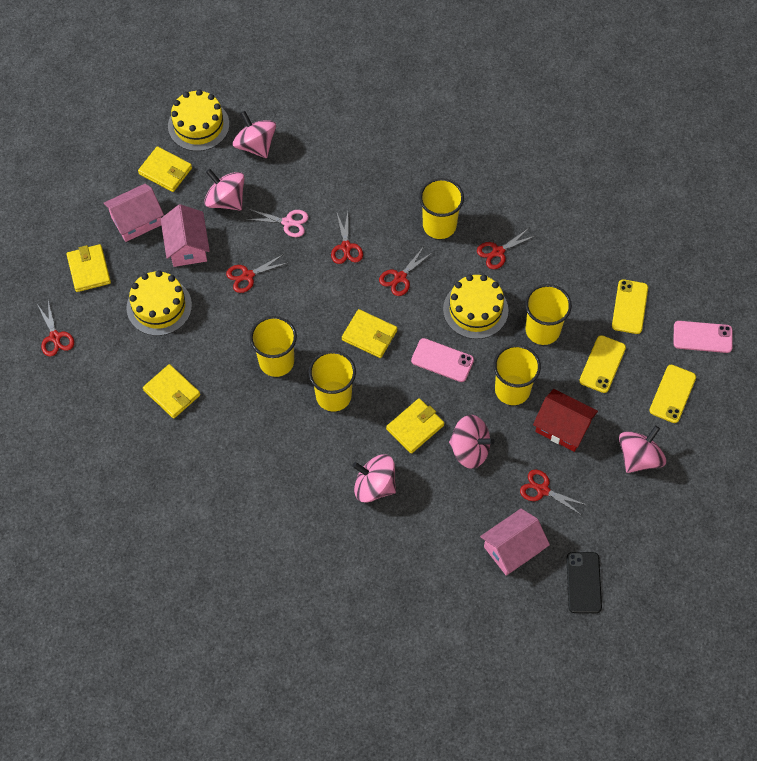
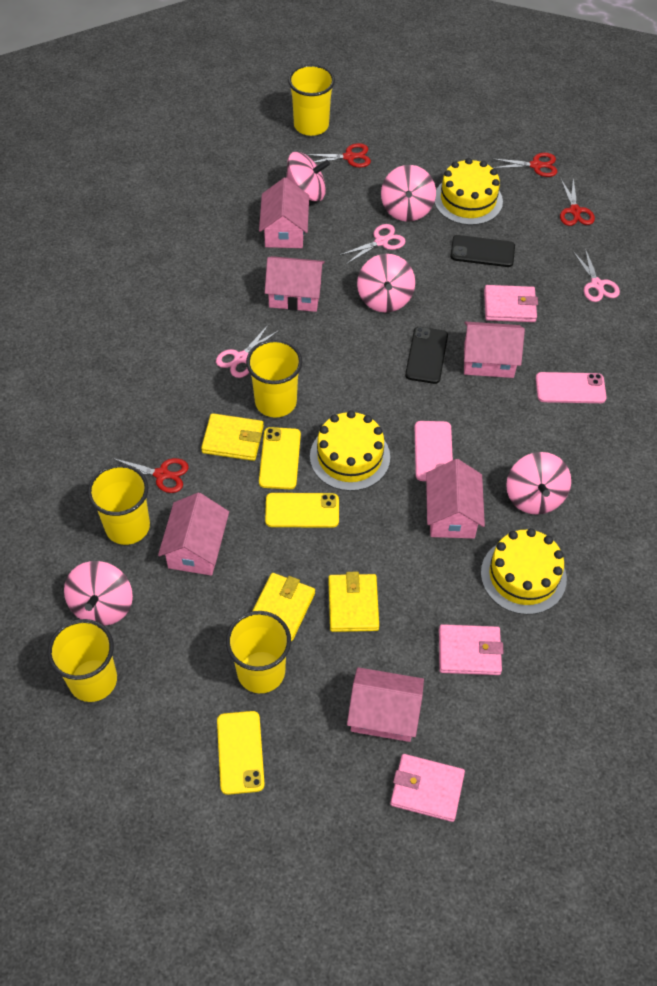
black phone: 1 -> 2
pink house: 3 -> 6
pink scissors: 1 -> 3
pink wallet: 0 -> 3
red house: 1 -> 0
red scissors: 6 -> 4
yellow wallet: 5 -> 3

